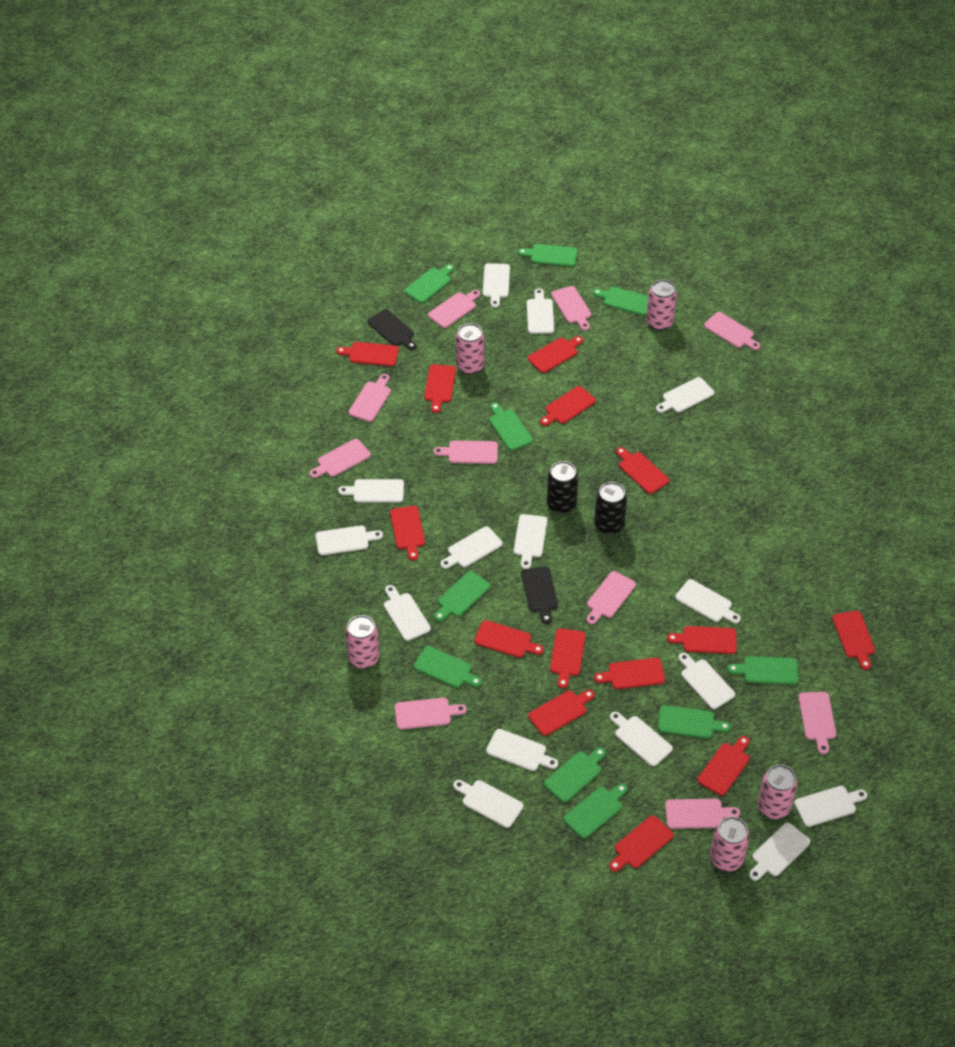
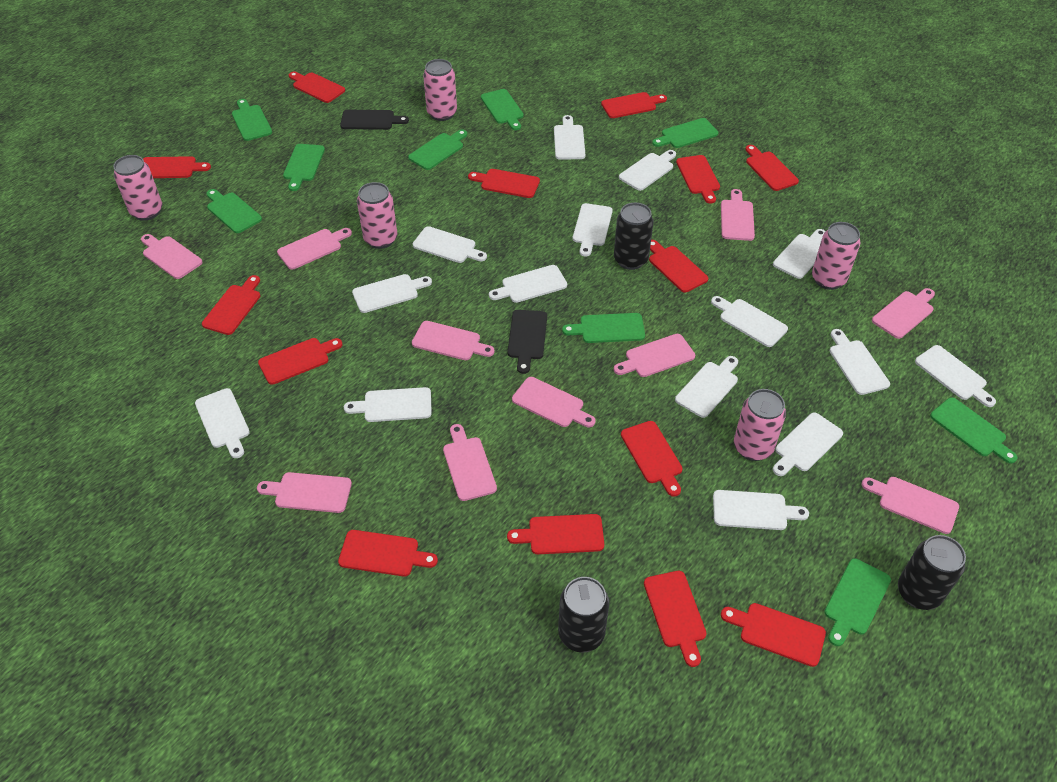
black can: 2 -> 3
green cutting board: 10 -> 9

